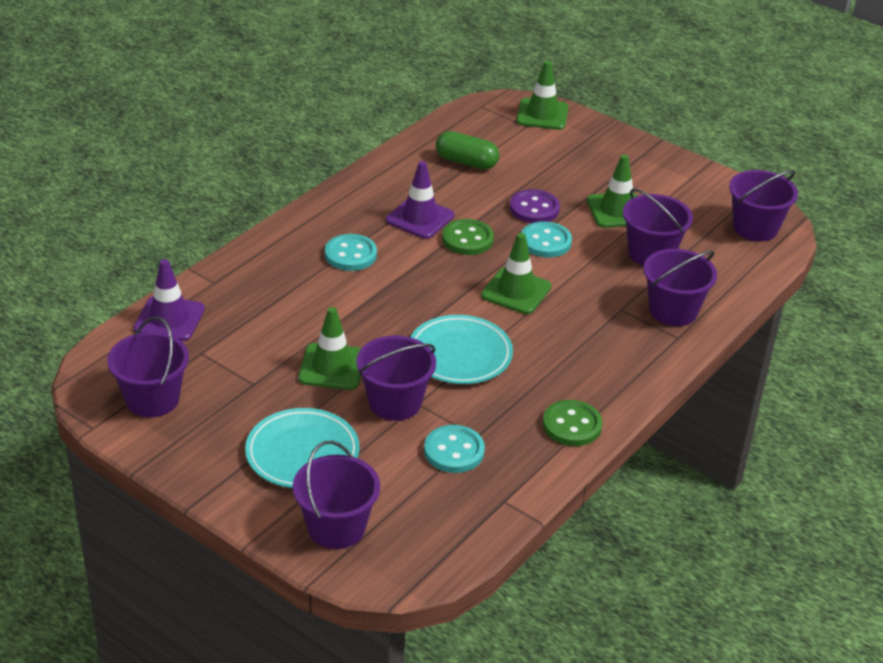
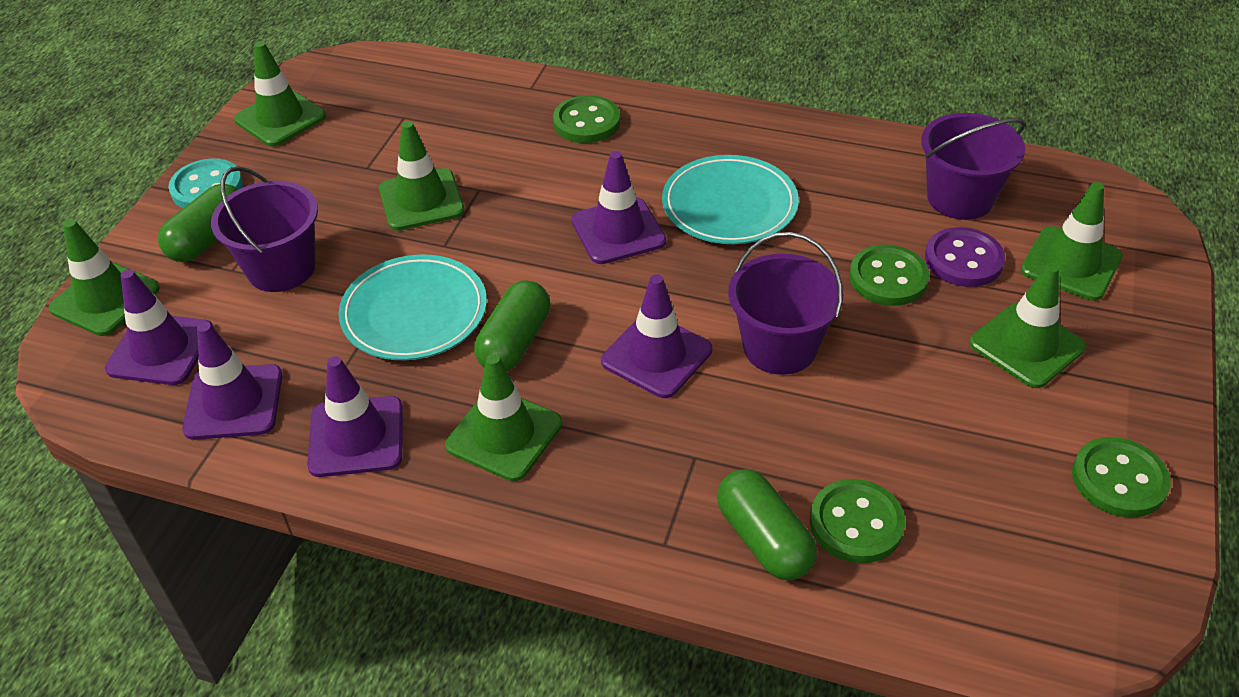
green button: 2 -> 4
green capsule: 1 -> 3
green traffic cone: 4 -> 6
purple bucket: 6 -> 3
purple traffic cone: 2 -> 5
turquoise button: 3 -> 1

